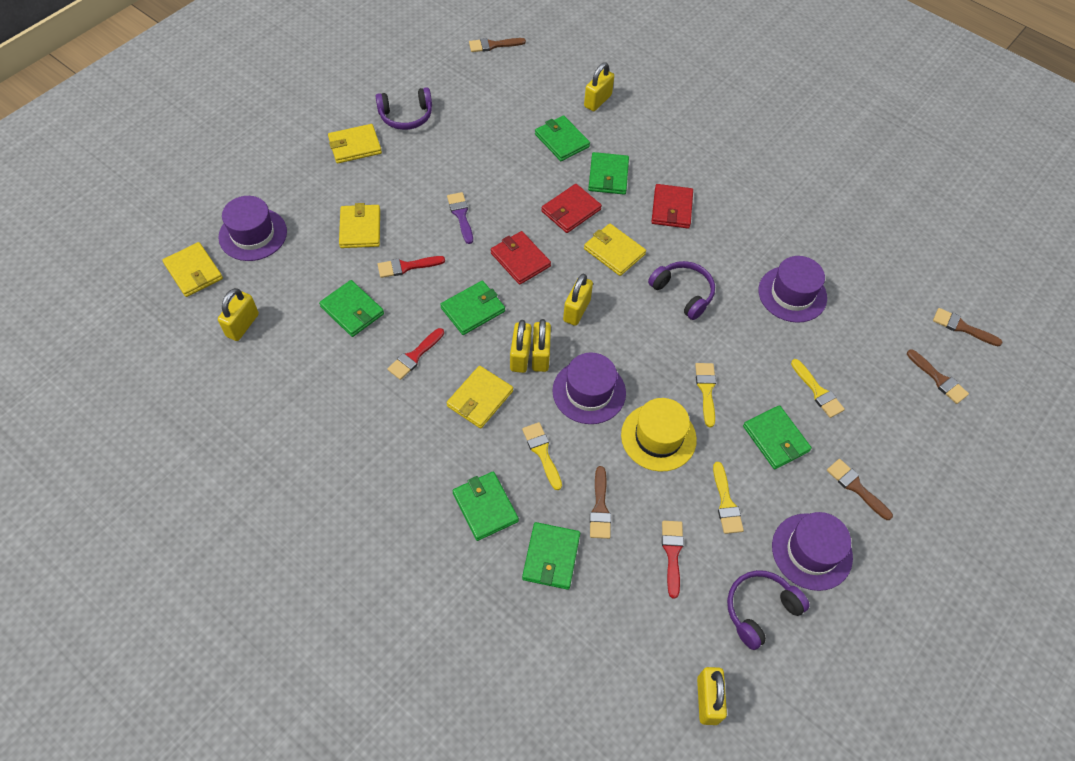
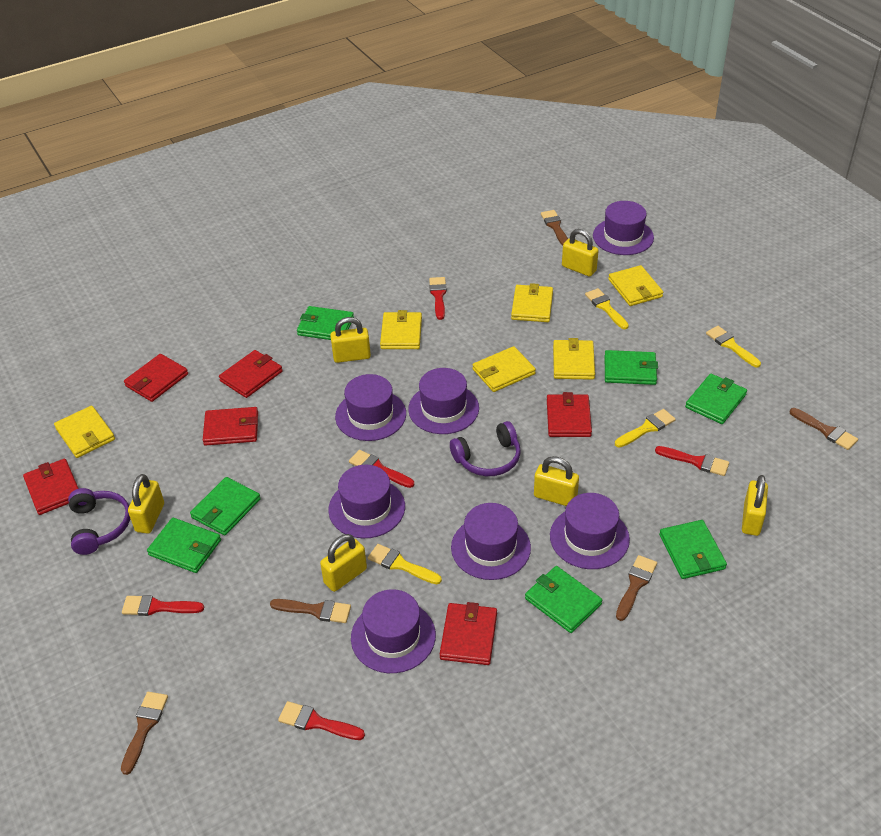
purple brush: 1 -> 0
purple hat: 4 -> 7
purple headphones: 3 -> 2
red brush: 3 -> 5
red wallet: 3 -> 6
yellow hat: 1 -> 0
yellow wallet: 5 -> 6

